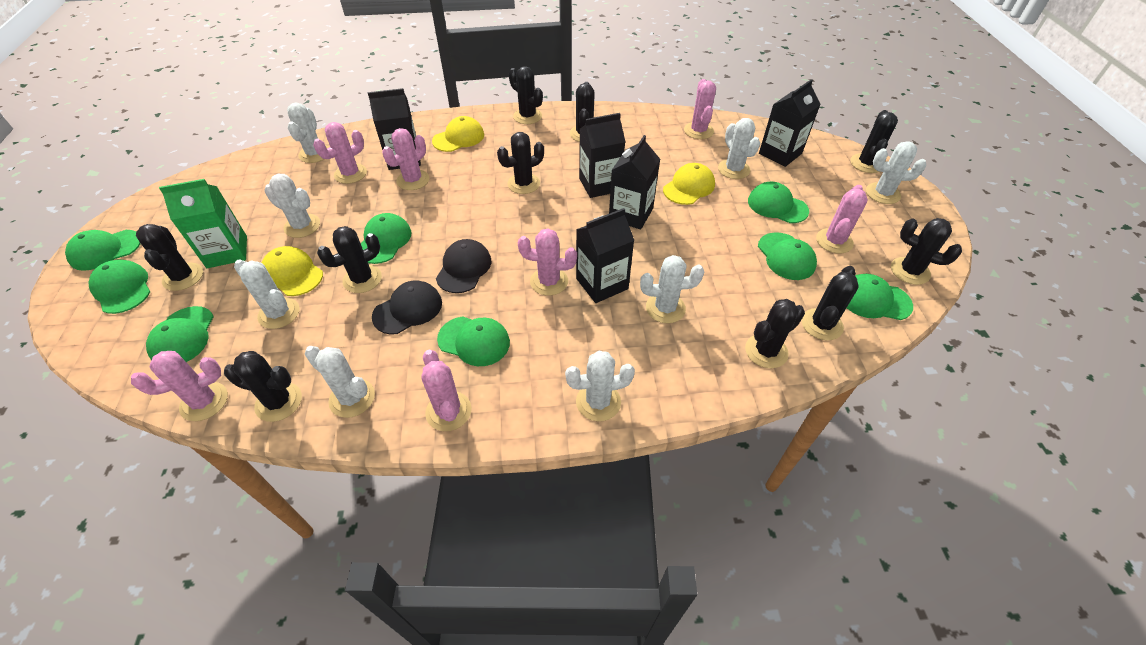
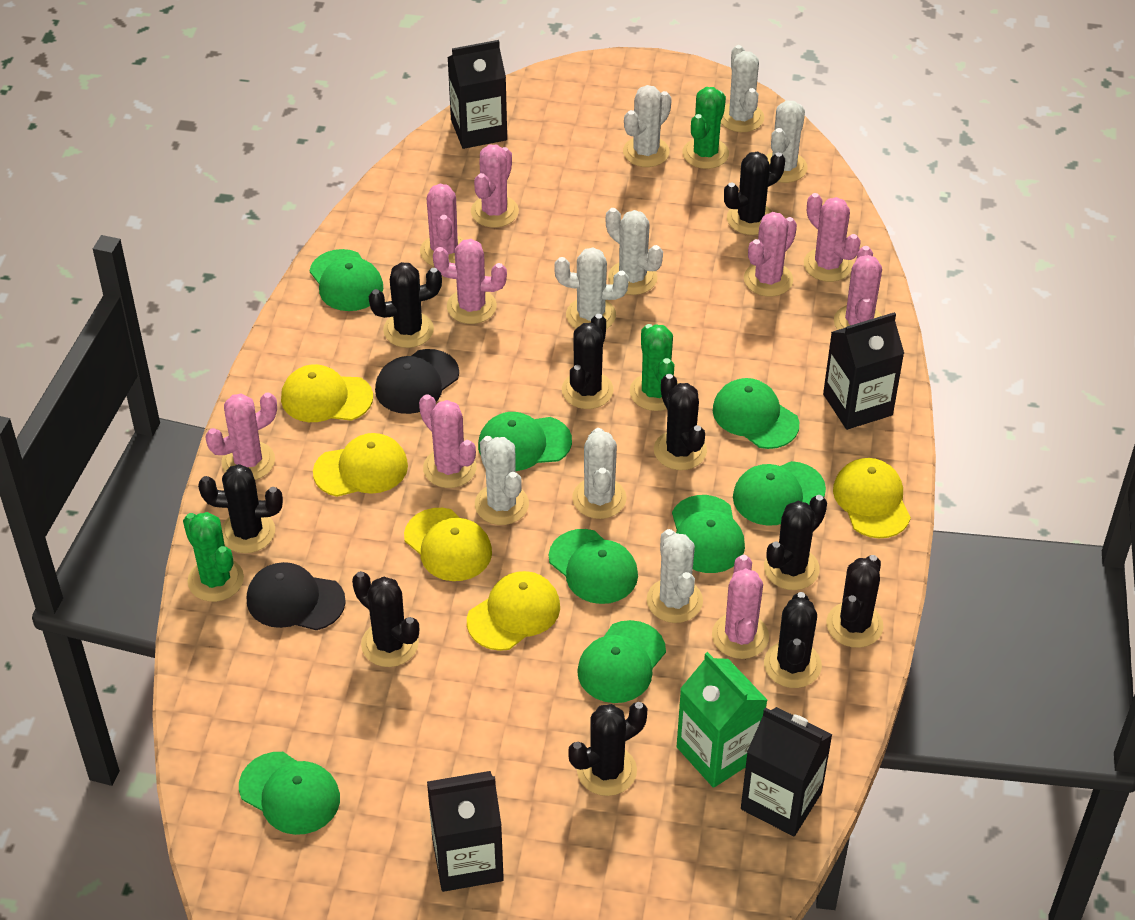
black carton: 5 -> 4
green cactus: 0 -> 3
pink cactus: 7 -> 9
yellow cap: 3 -> 5

